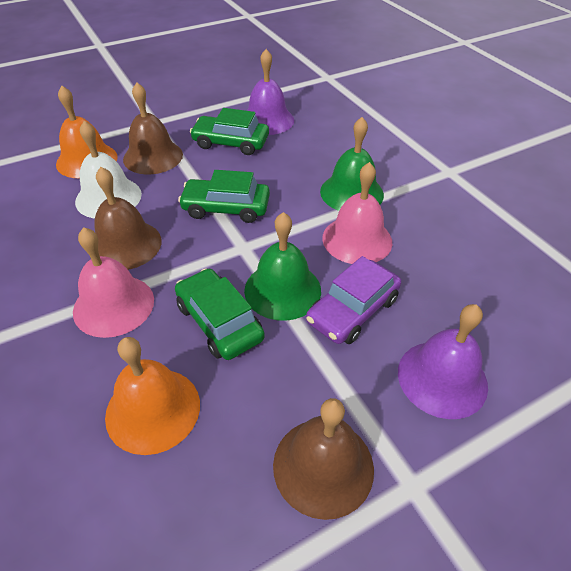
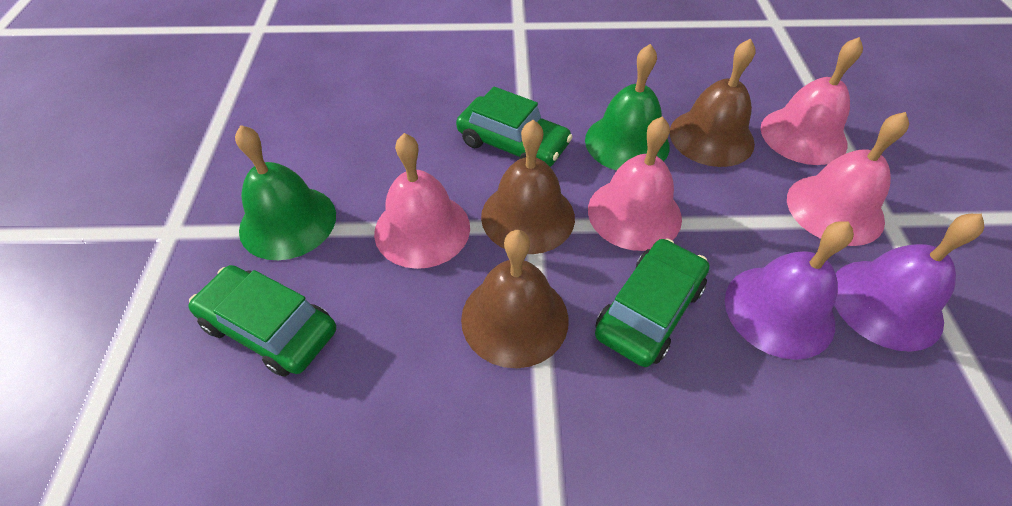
orange bell: 2 -> 0
pink bell: 2 -> 4
purple car: 1 -> 0
white bell: 1 -> 0

